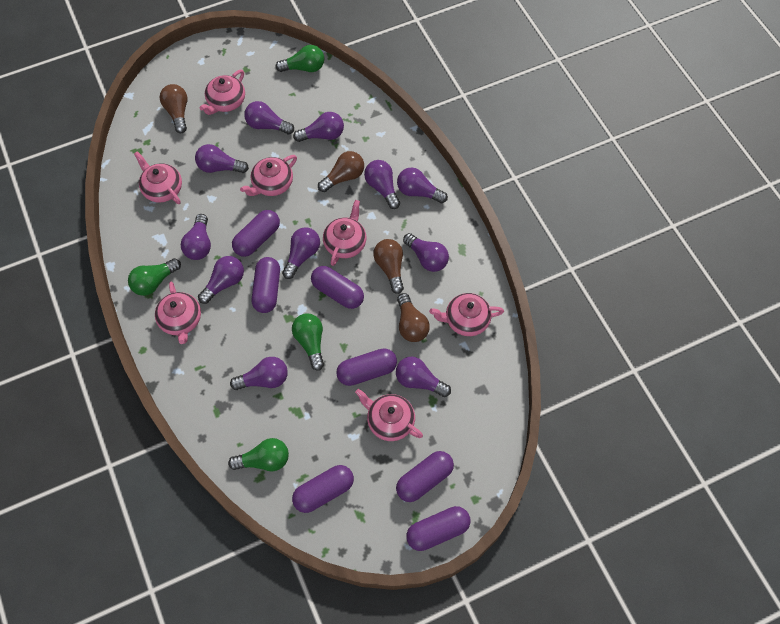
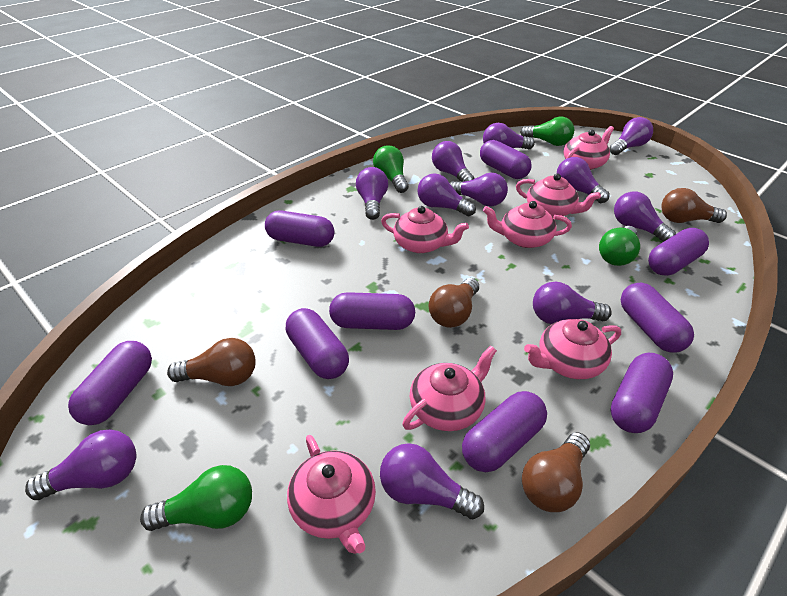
purple capsule: 7 -> 9

